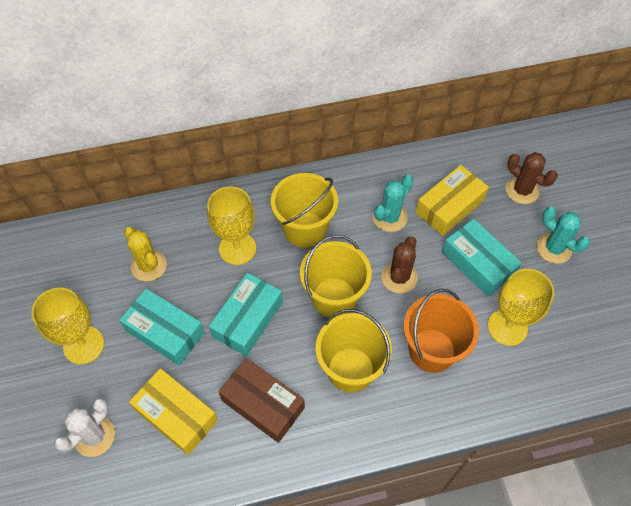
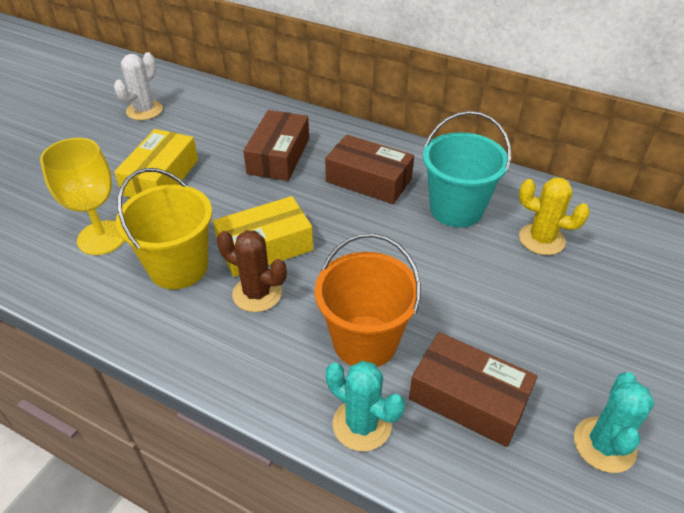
brown box: 1 -> 3
brown cactus: 2 -> 1
turquoise box: 3 -> 0
turquoise bucket: 0 -> 1
yellow bucket: 3 -> 1
yellow goblet: 3 -> 1

